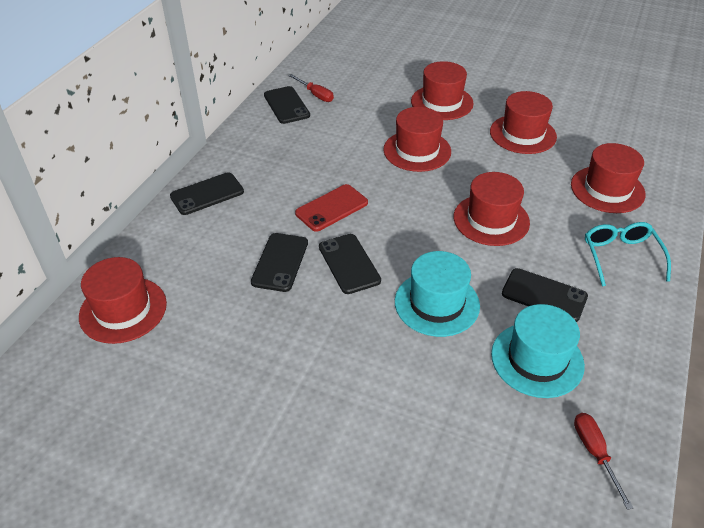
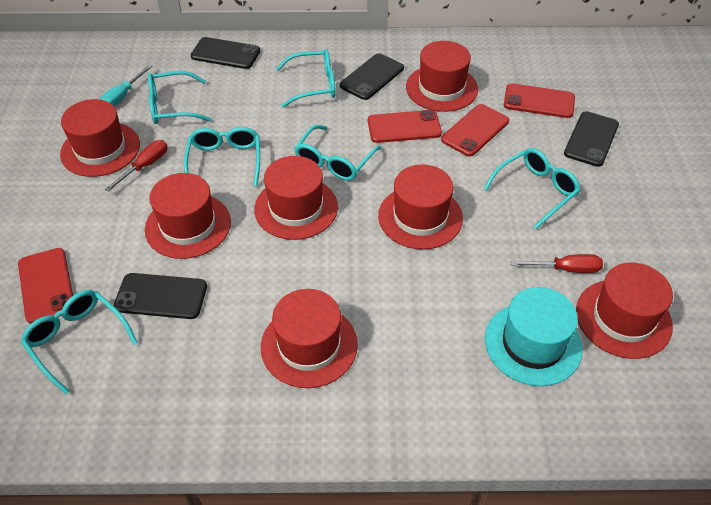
black phone: 5 -> 4
red hat: 6 -> 7
red phone: 1 -> 4
turquoise glasses: 1 -> 6
turquoise hat: 2 -> 1
turquoise screwdriver: 0 -> 1

